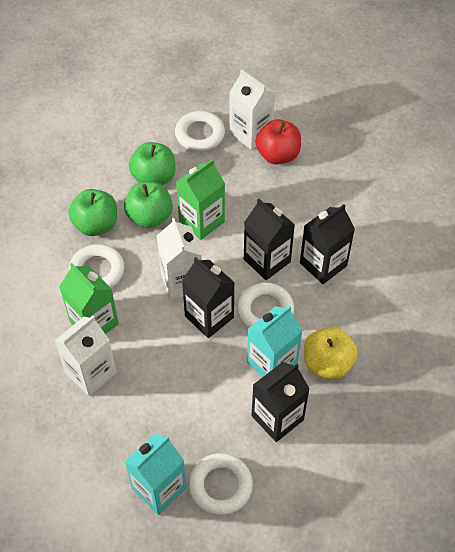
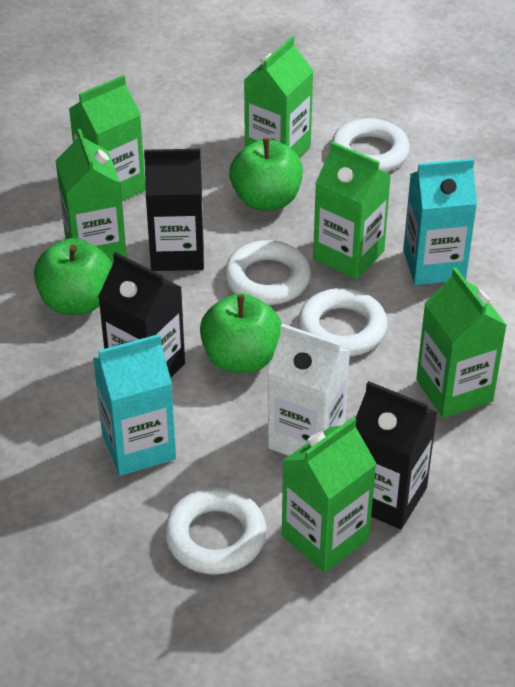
black carton: 4 -> 3
green carton: 2 -> 6
red apple: 1 -> 0
white carton: 3 -> 1
yellow apple: 1 -> 0

